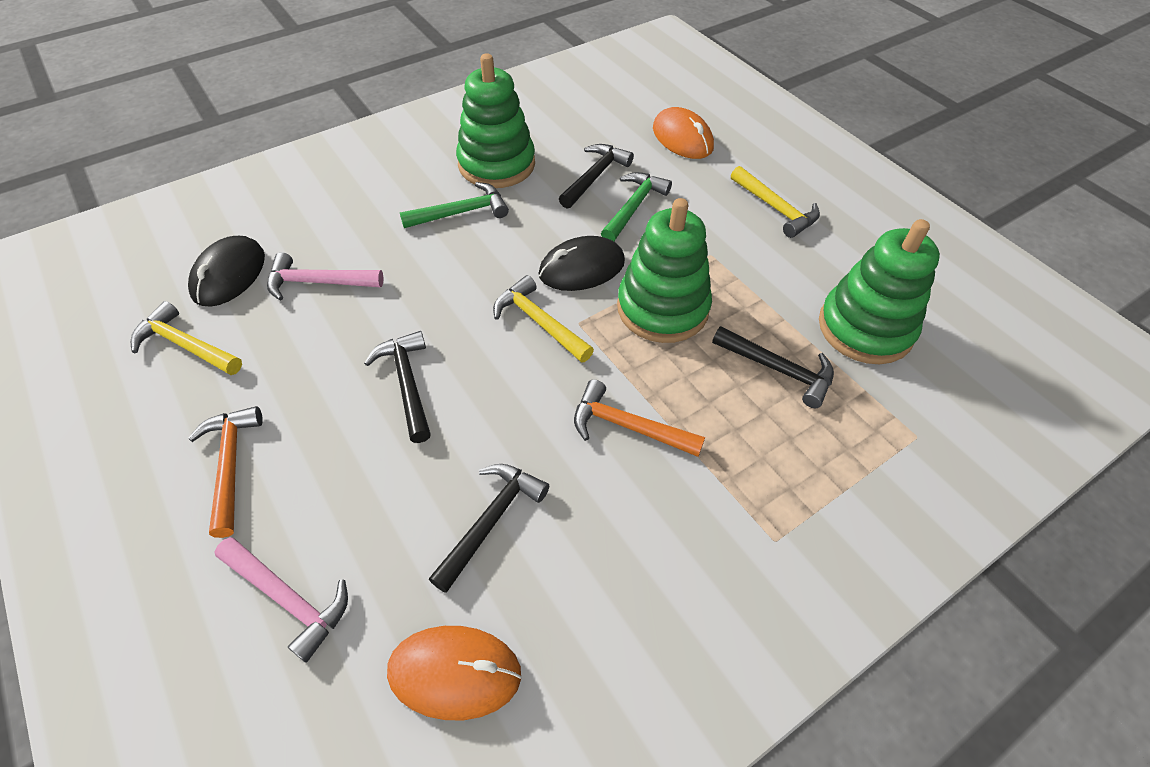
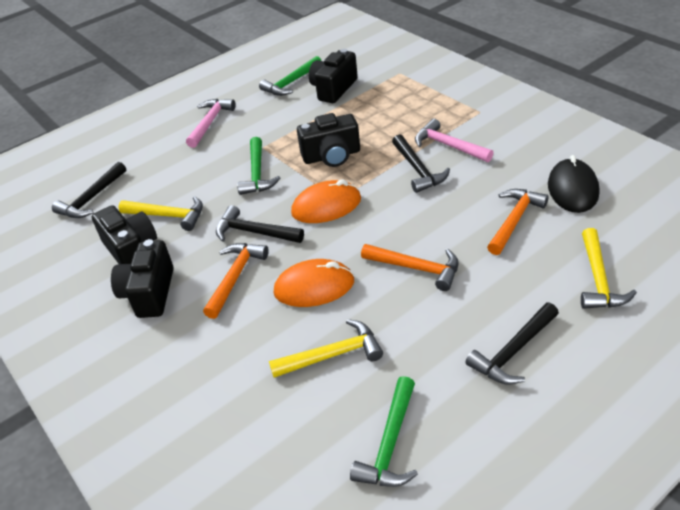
black camera: 0 -> 4
black mouse: 2 -> 1
green hammer: 2 -> 3
green stacking toy: 3 -> 0
orange hammer: 2 -> 3

